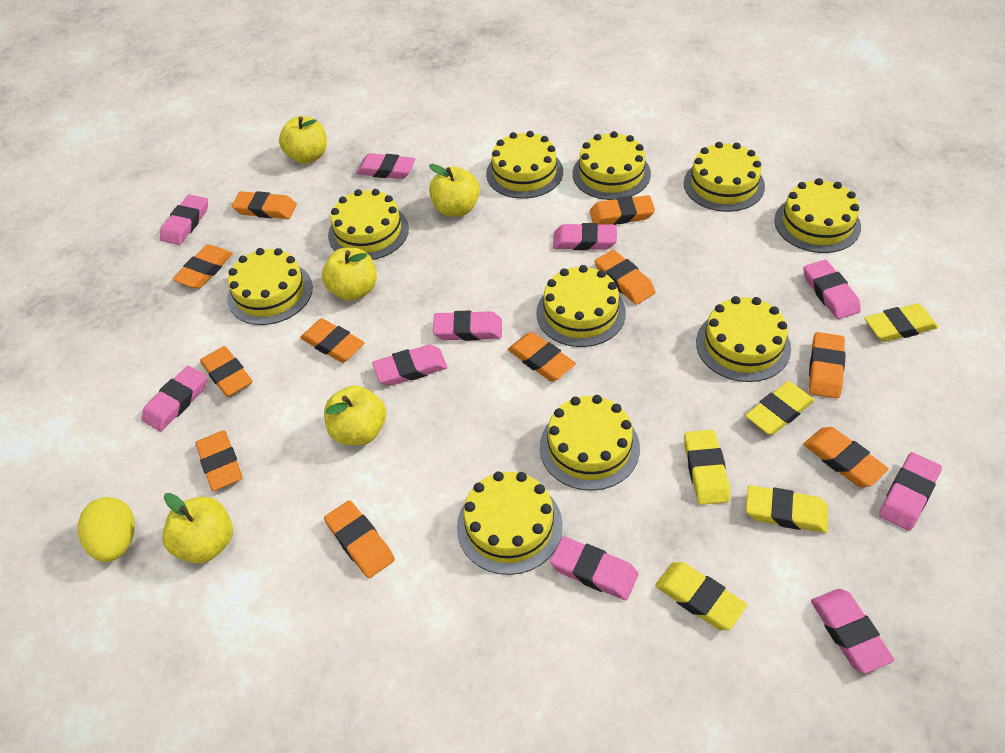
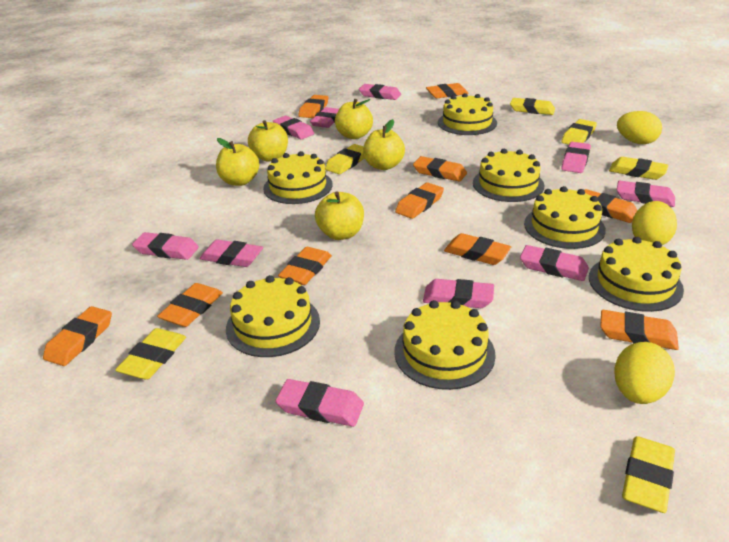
orange eraser: 11 -> 10
yellow cake: 10 -> 7
yellow egg: 1 -> 3
yellow eraser: 5 -> 6

